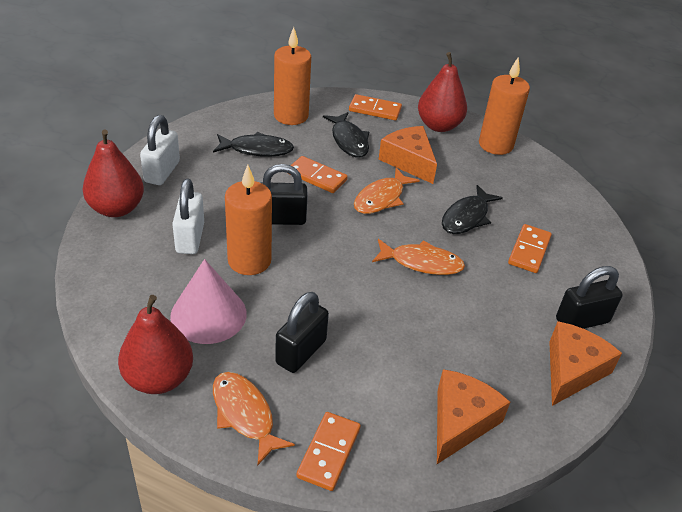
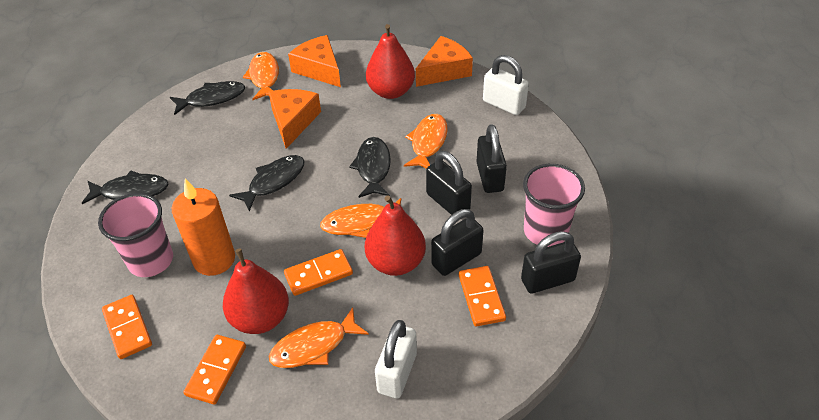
black fish: 3 -> 4
black padlock: 3 -> 4
orange candle: 3 -> 1
orange fish: 3 -> 4
pink cone: 1 -> 0
pink cup: 0 -> 2

